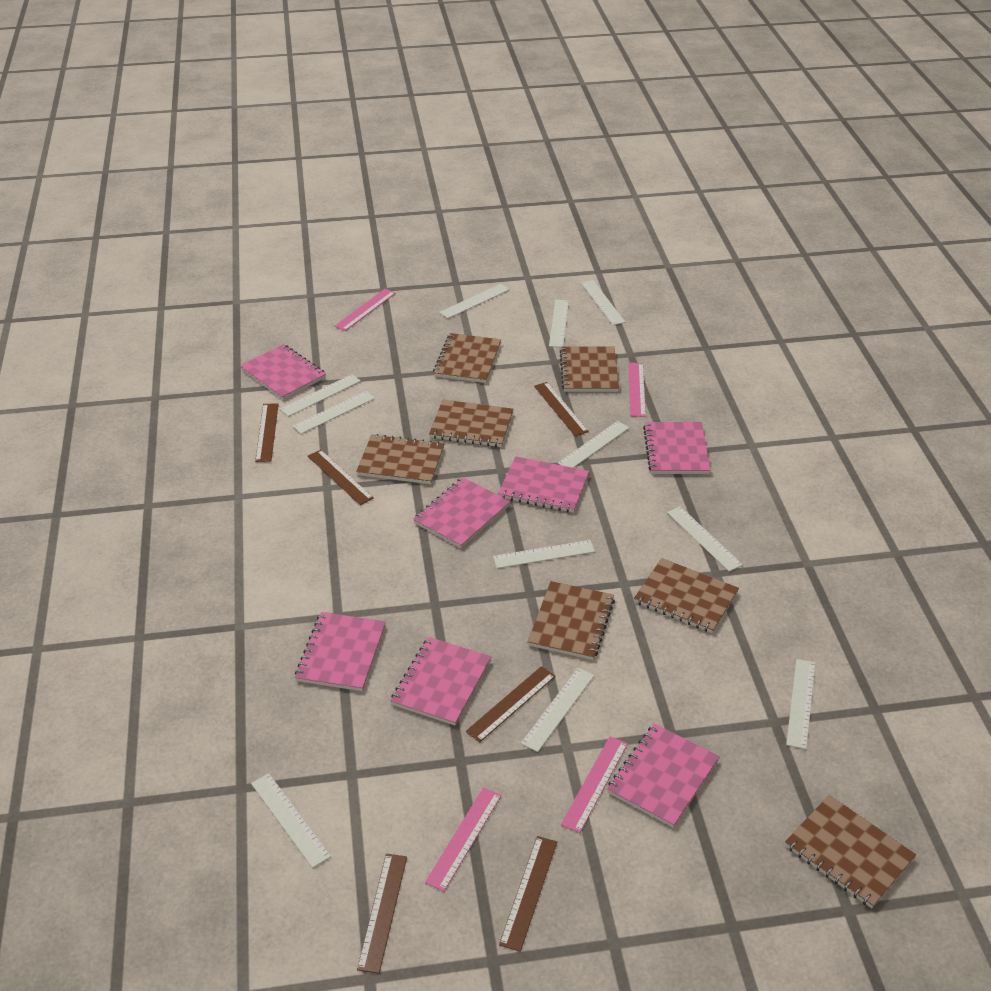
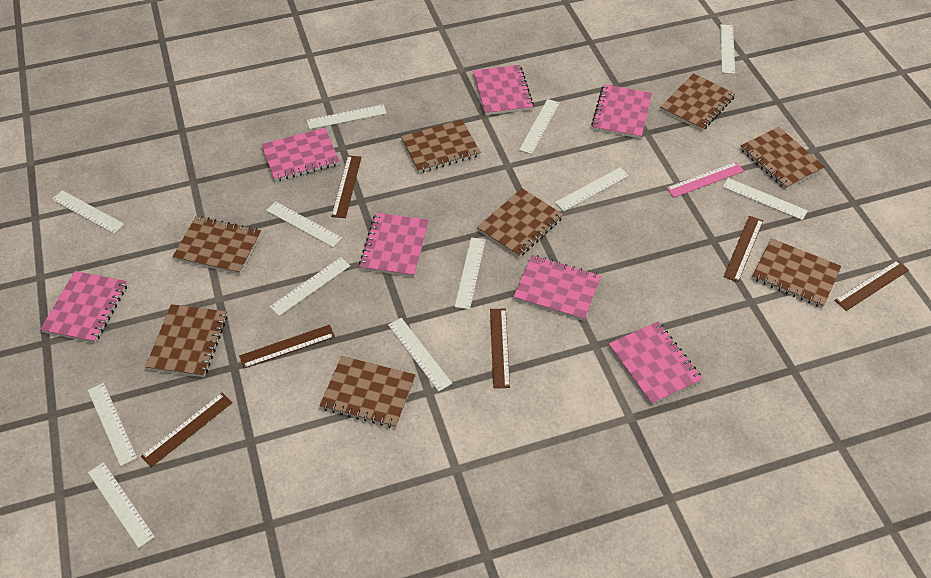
brown notebook: 7 -> 8
pink ruler: 4 -> 1
white ruler: 11 -> 12

